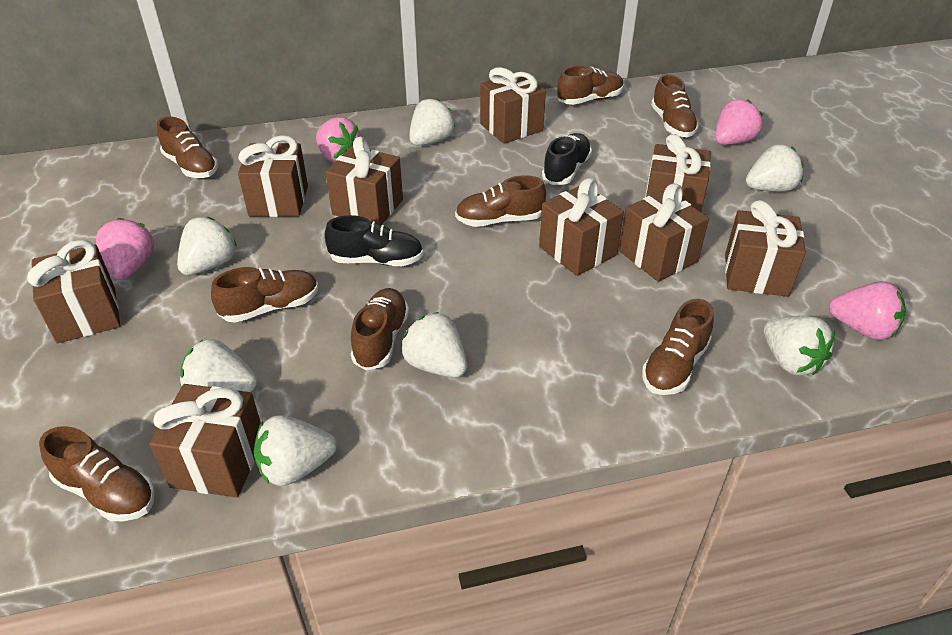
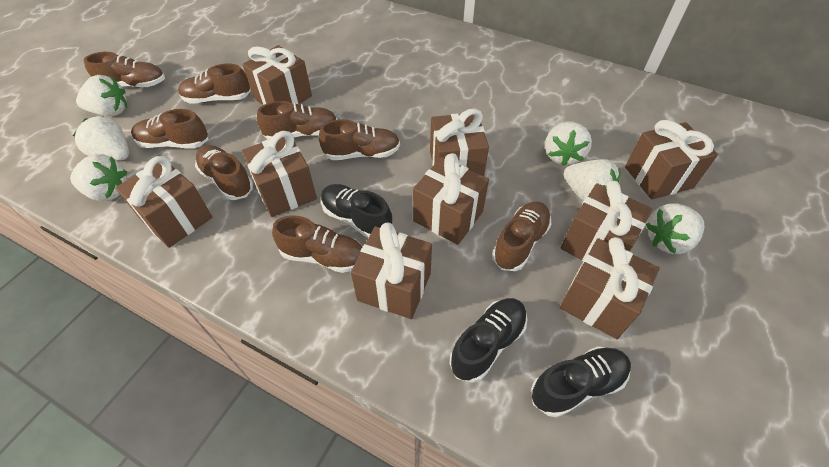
black shoe: 2 -> 3
pink strawberry: 4 -> 0
white strawberry: 7 -> 6

